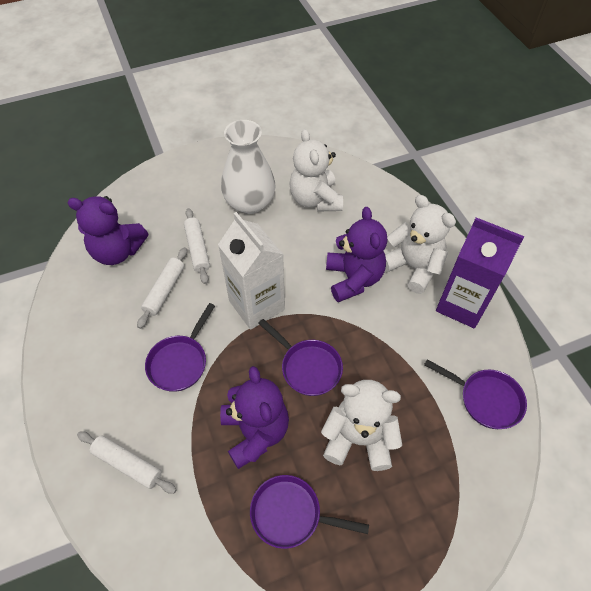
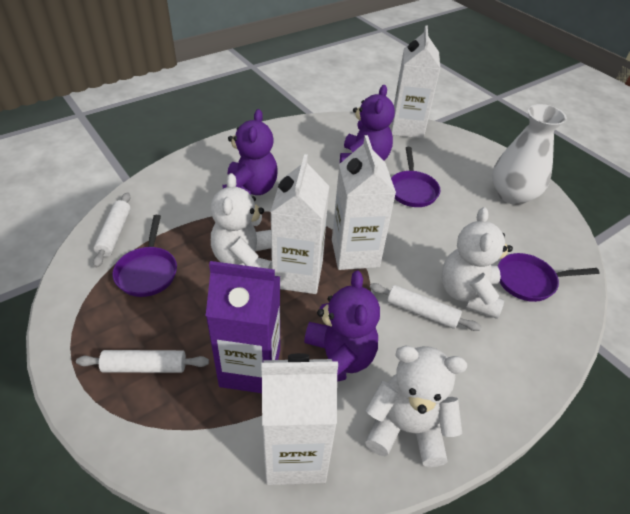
purple pan: 4 -> 3
white carton: 1 -> 4

